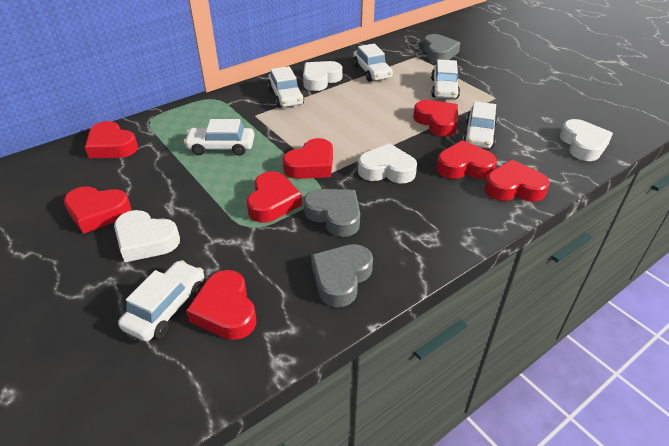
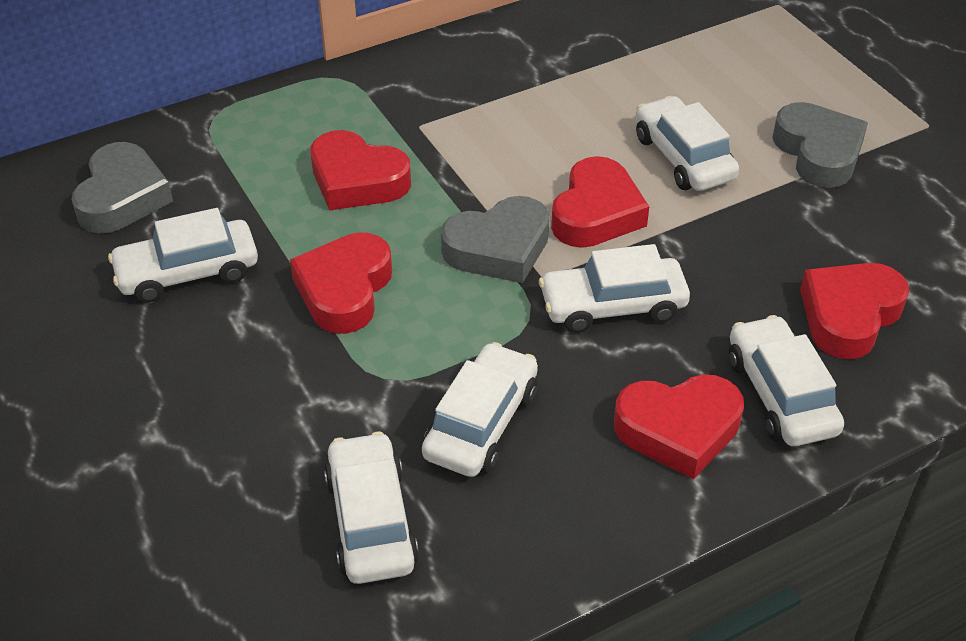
red heart: 8 -> 5
white heart: 4 -> 0

